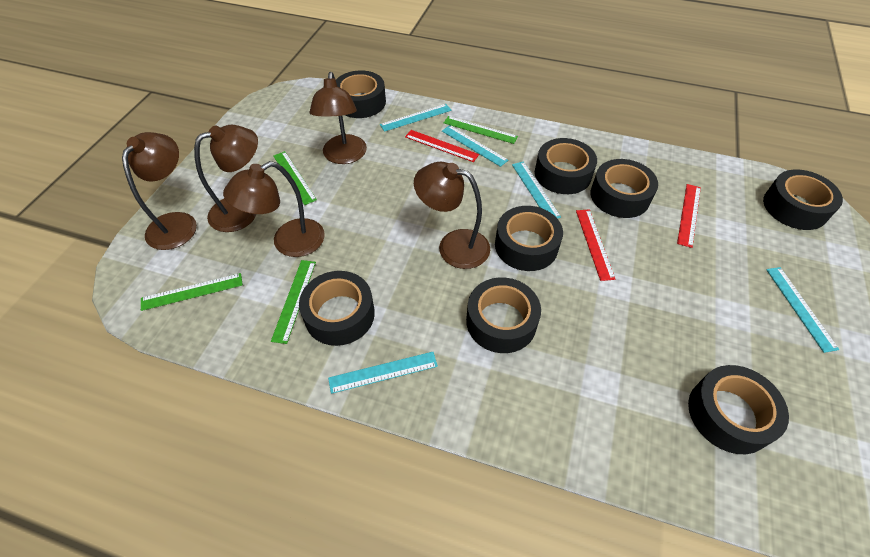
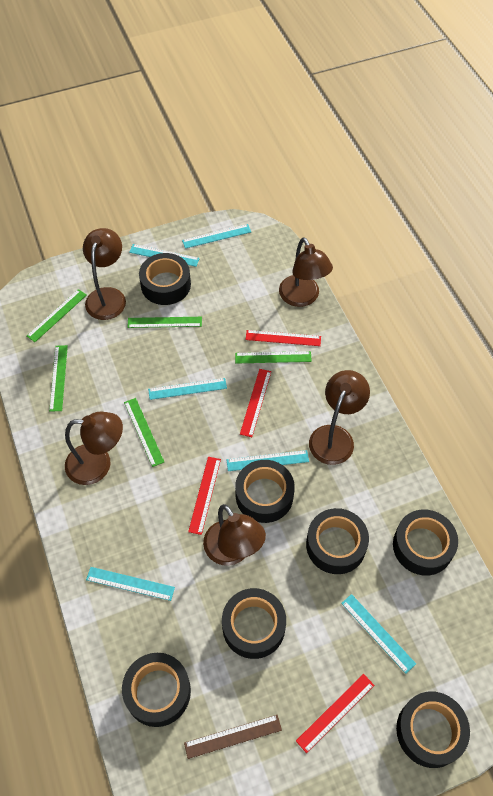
black tape: 8 -> 7
brown ruler: 0 -> 1
green ruler: 4 -> 5
red ruler: 3 -> 4
turquoise ruler: 5 -> 6

